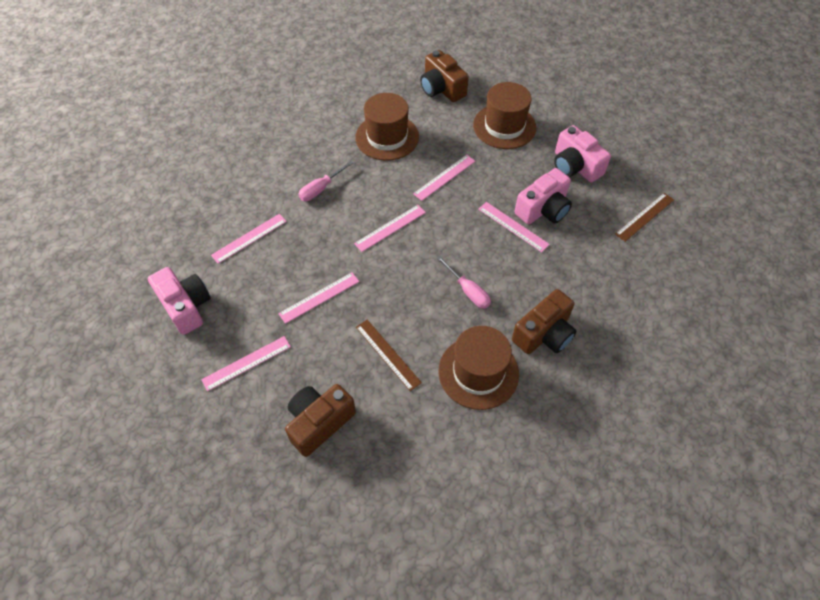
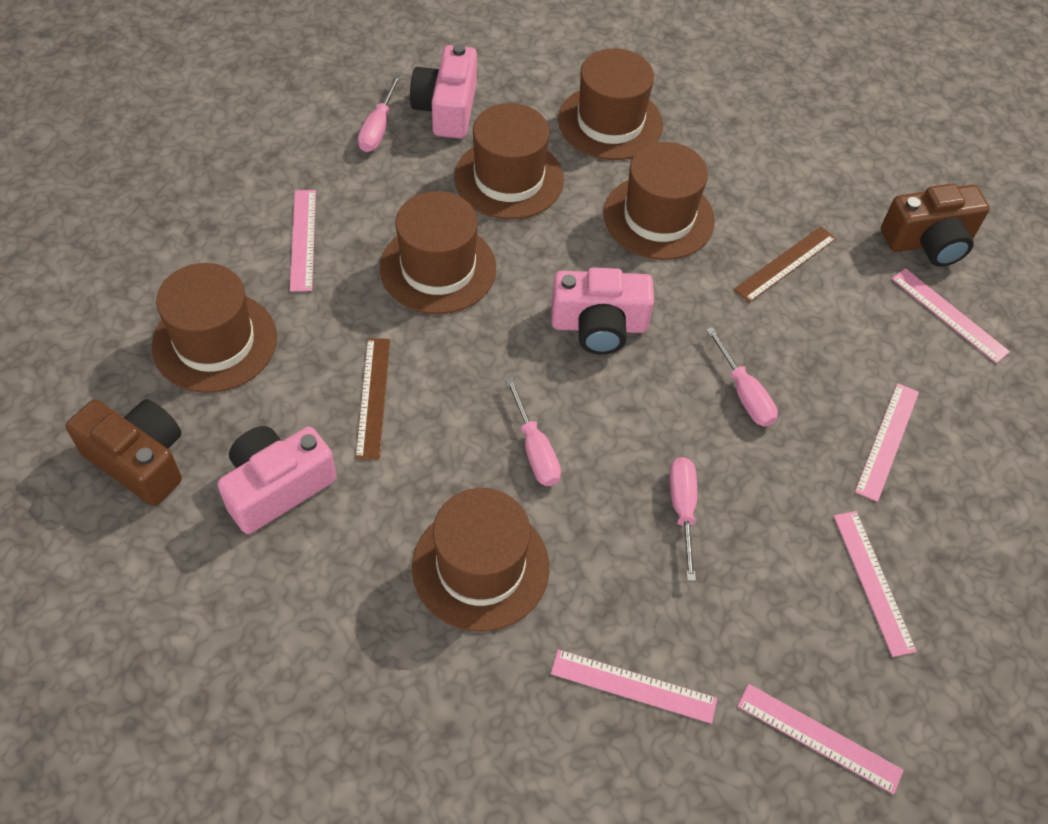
brown camera: 3 -> 2
brown hat: 3 -> 6
pink screwdriver: 2 -> 4

